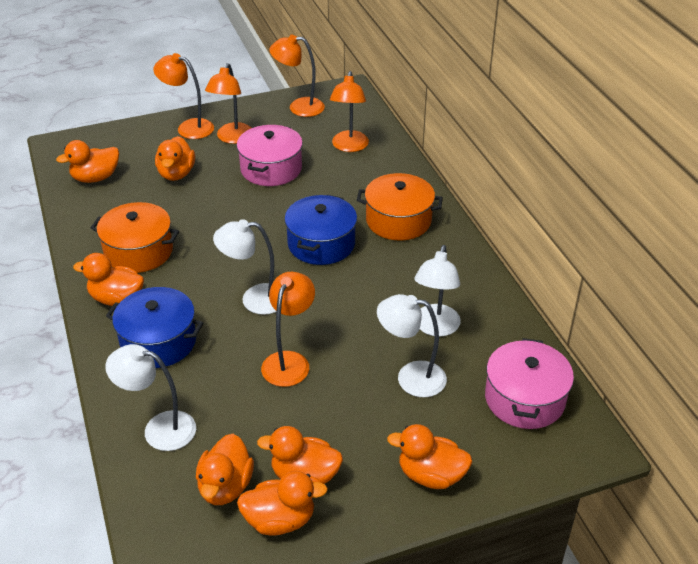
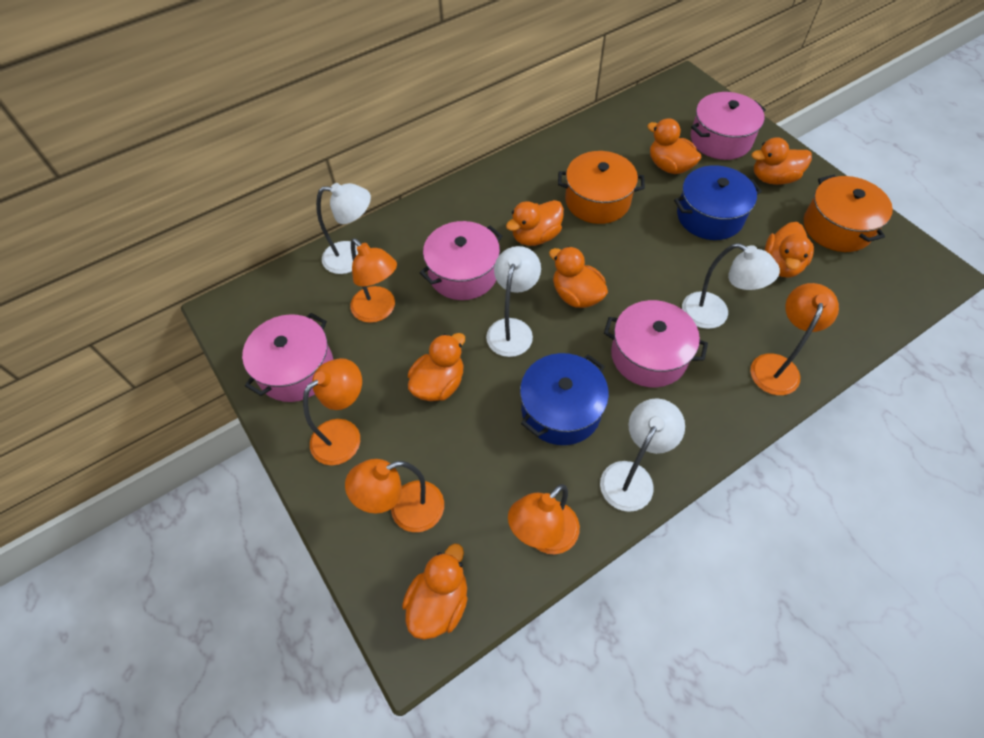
pink pot: 2 -> 4

